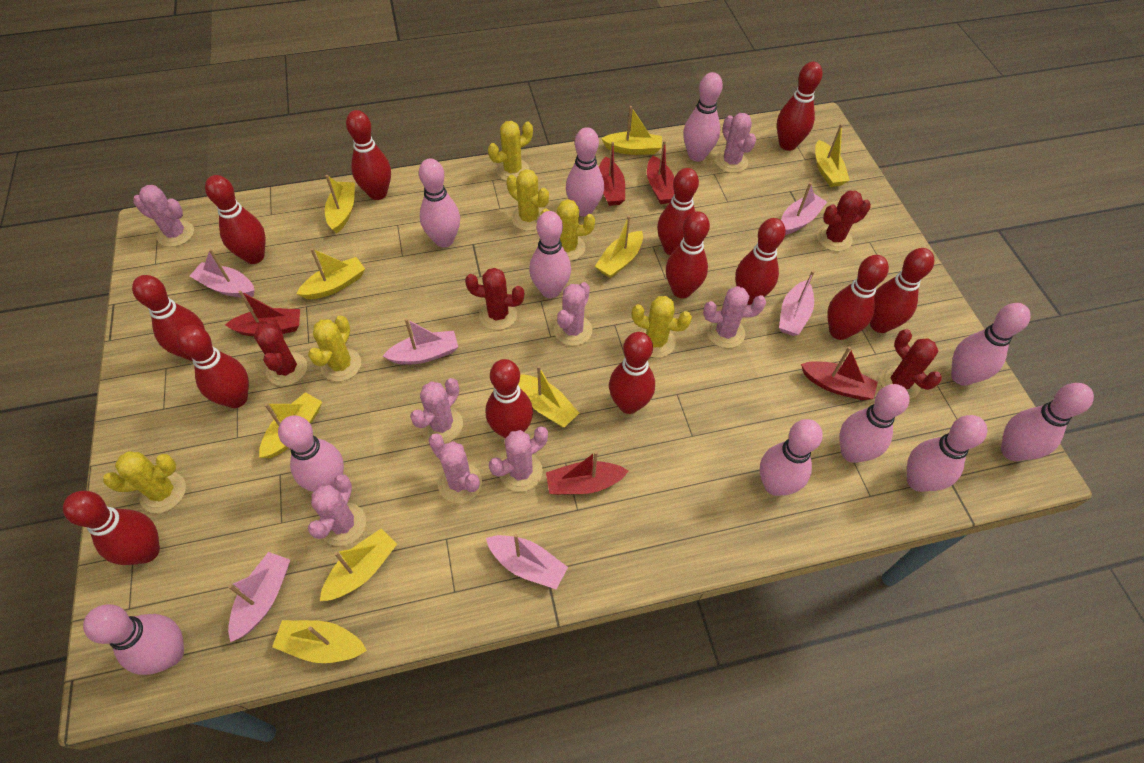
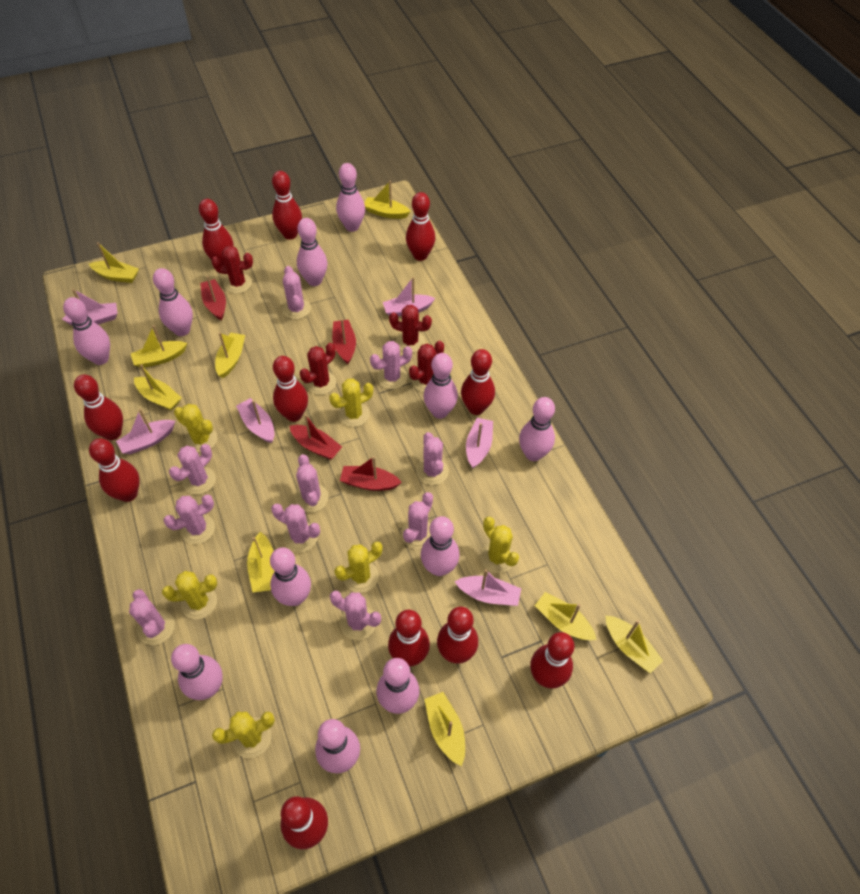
pink cactus: 8 -> 10
red boat: 5 -> 4
red bowling pin: 13 -> 11

